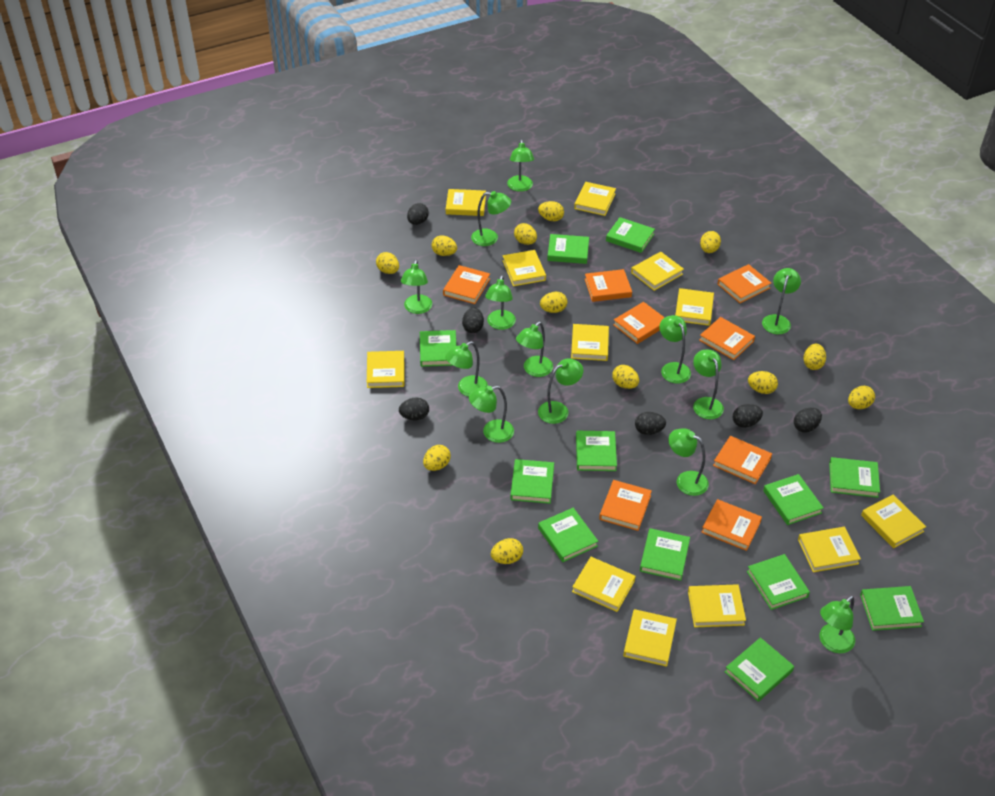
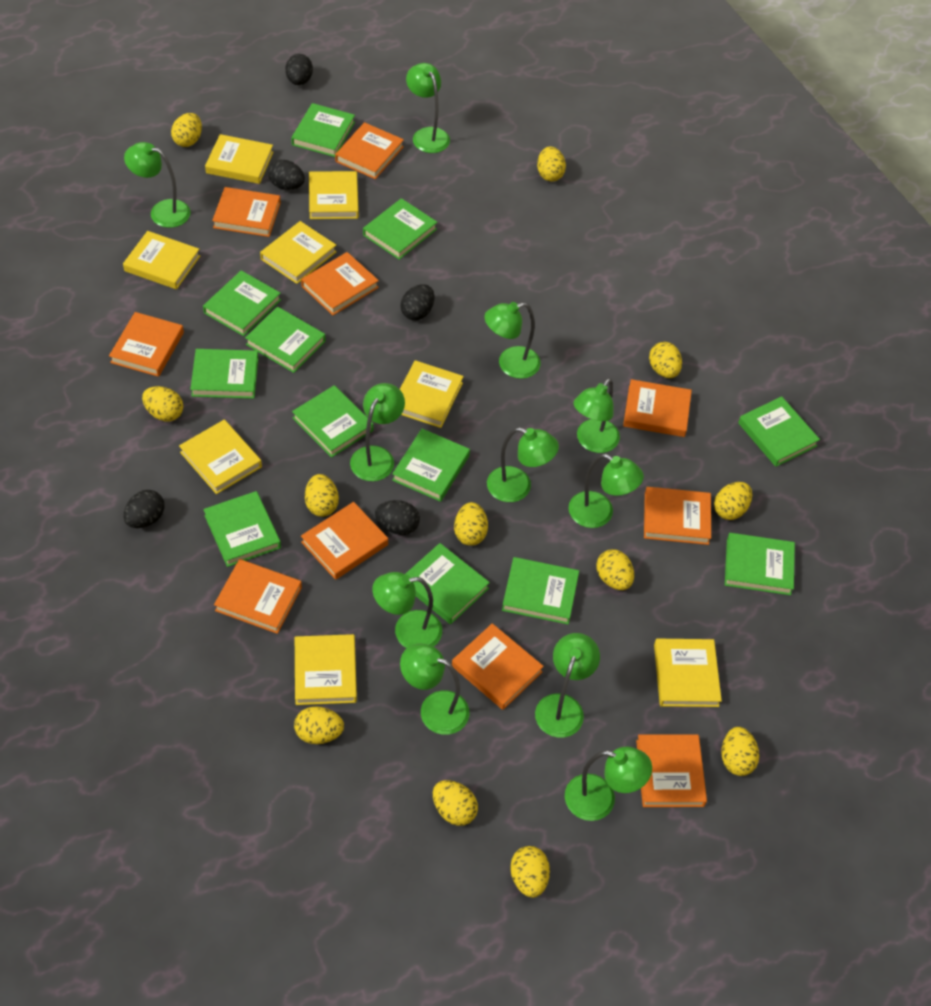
black egg: 6 -> 5
green lamp: 13 -> 11
orange book: 8 -> 10
yellow book: 12 -> 8

